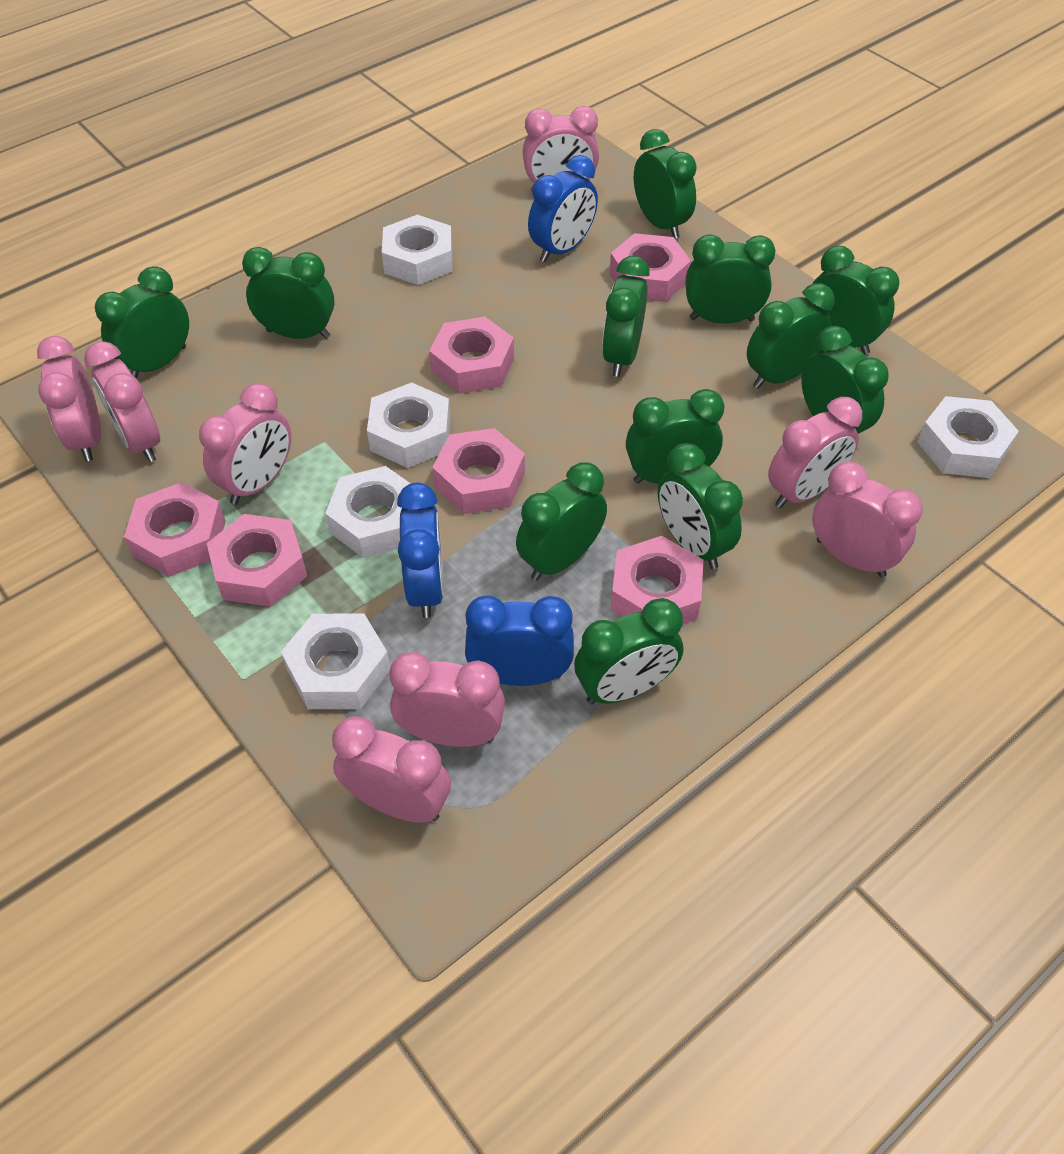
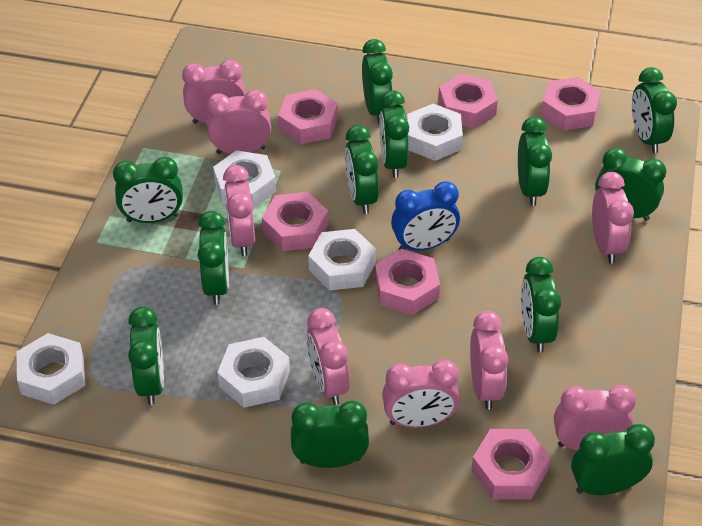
blue clock: 3 -> 1

